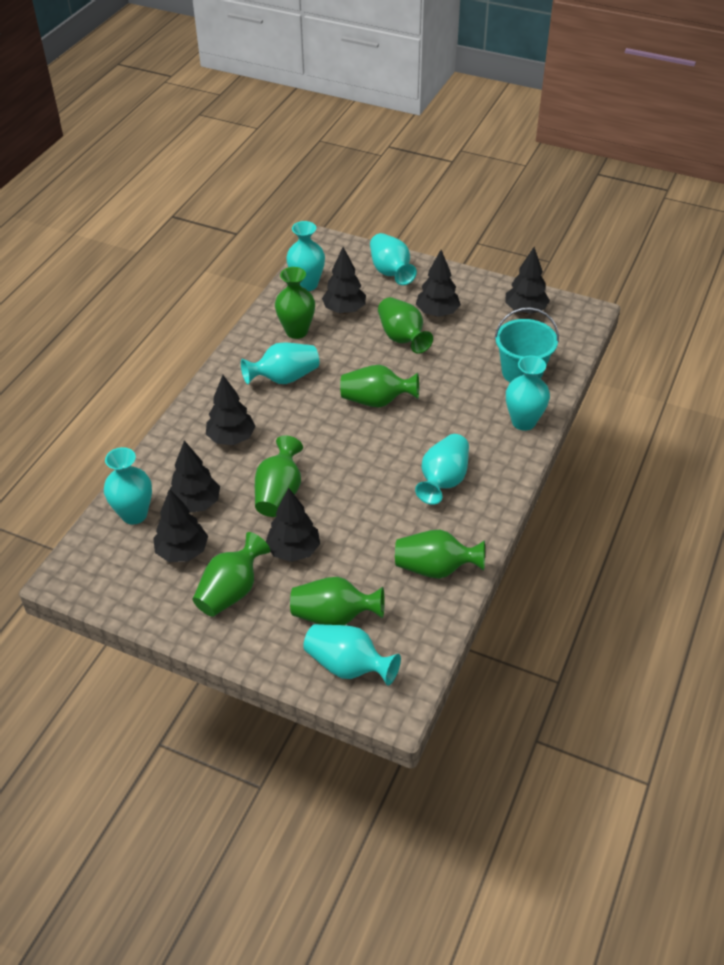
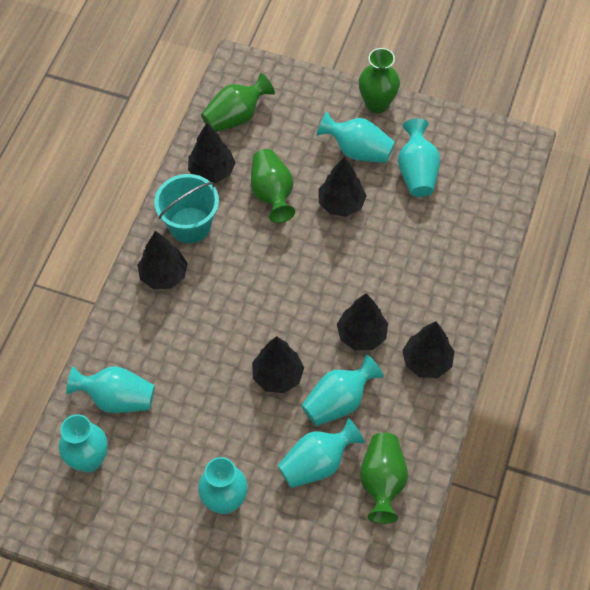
black tree: 7 -> 6
green vase: 7 -> 4

